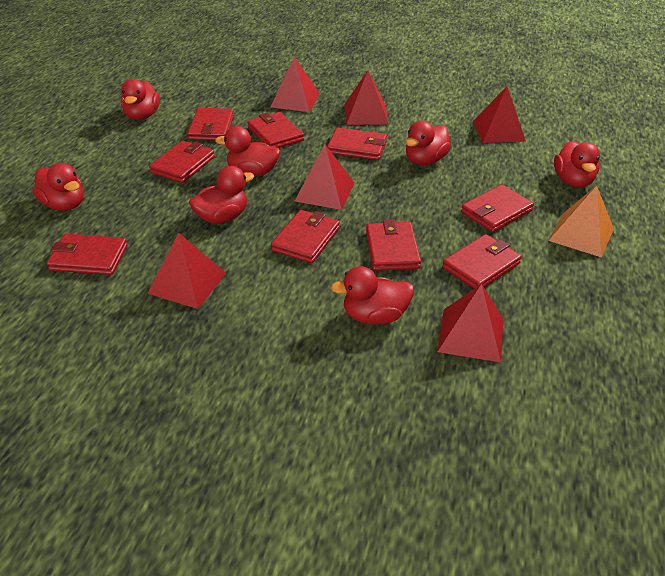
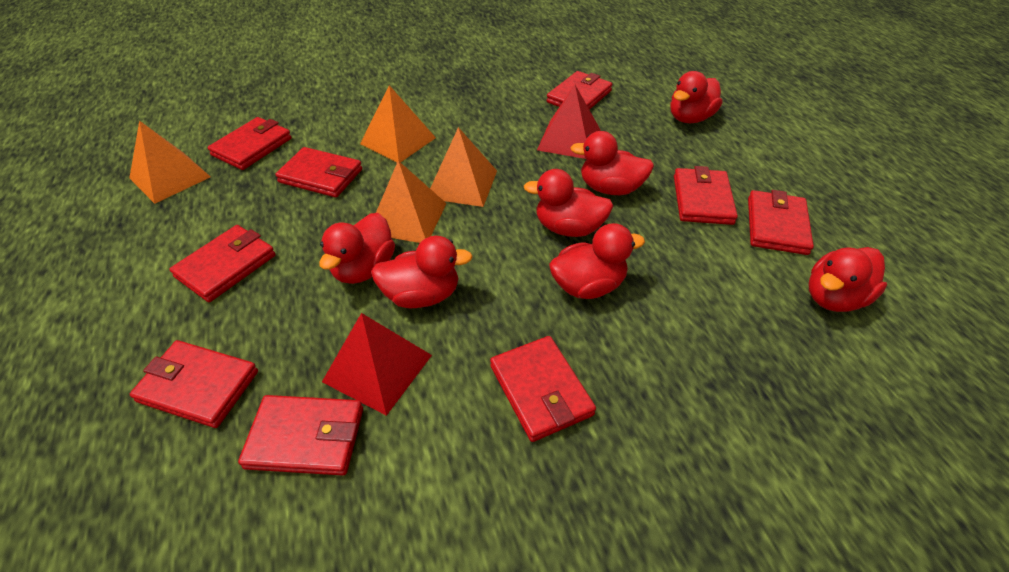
orange pyramid: 1 -> 4
red pyramid: 6 -> 2

